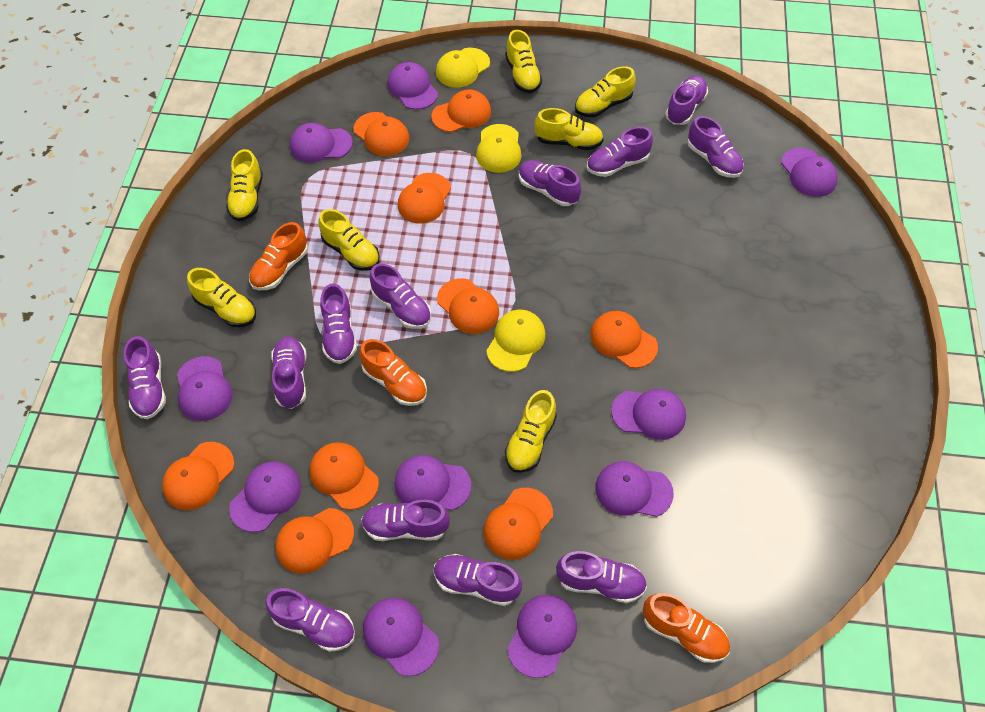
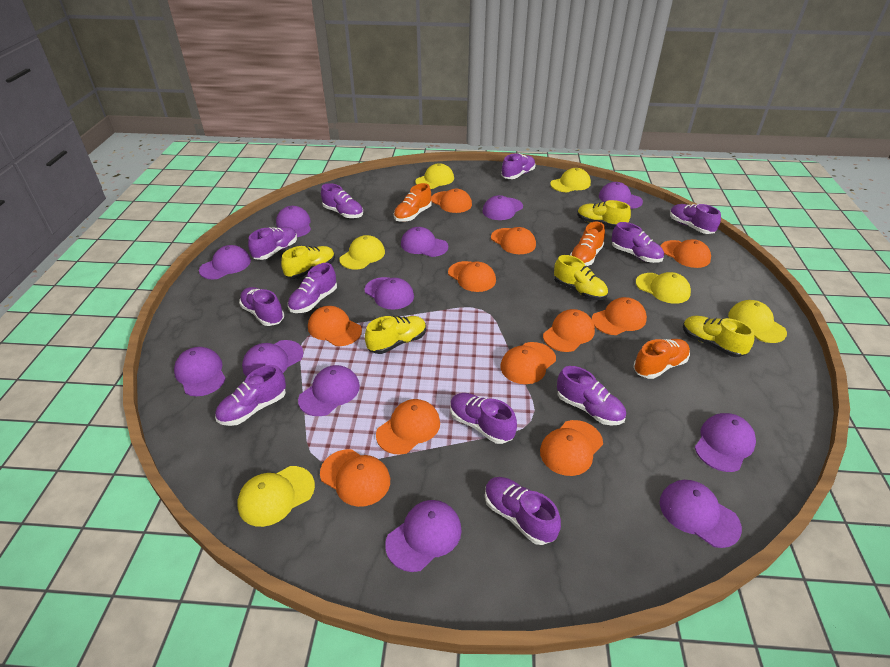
orange cap: 9 -> 11
purple cap: 10 -> 12
purple shoe: 12 -> 11
yellow cap: 3 -> 6
yellow shoe: 7 -> 5

